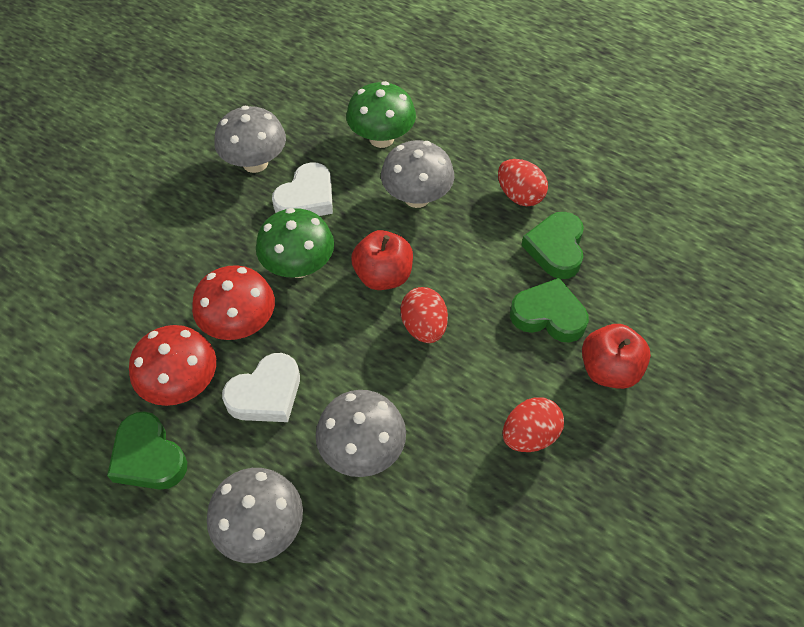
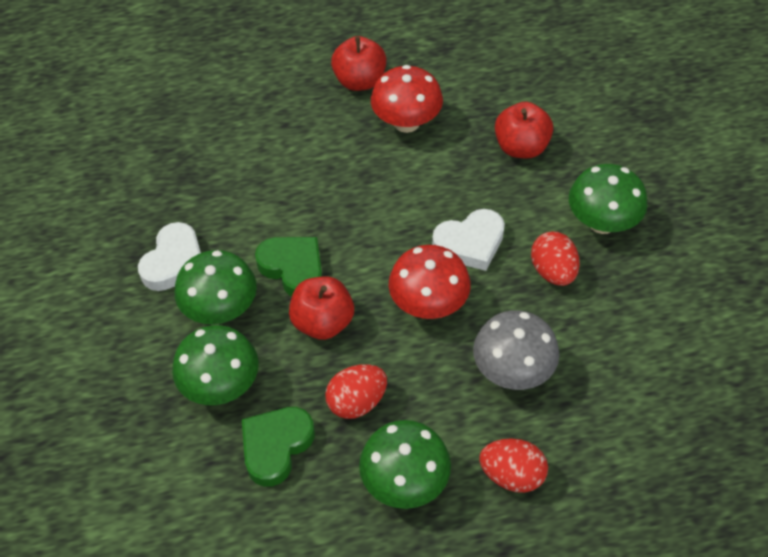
green heart: 3 -> 2
green mushroom: 2 -> 4
grey mushroom: 4 -> 1
red apple: 2 -> 3

